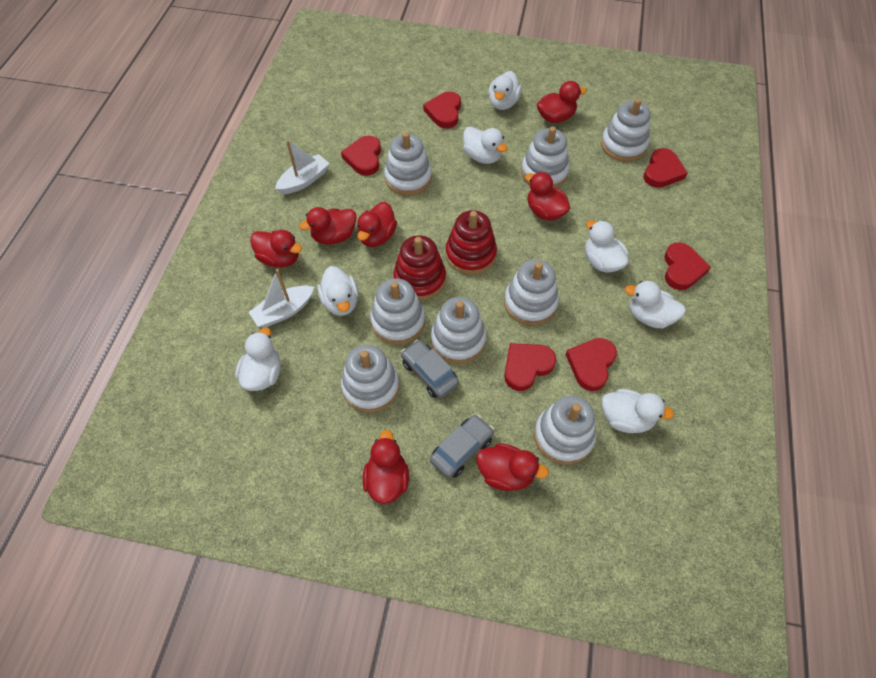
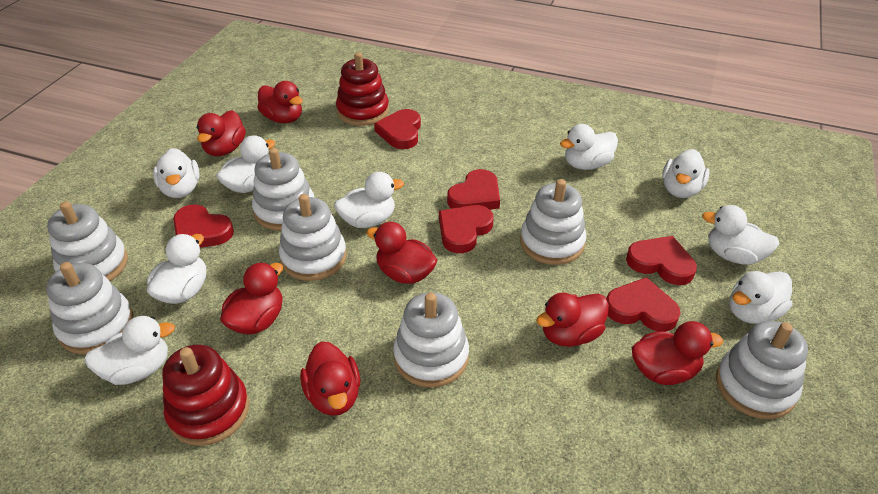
grey car: 2 -> 0
white boat: 2 -> 0
white duck: 7 -> 9
white stacking toy: 8 -> 7

